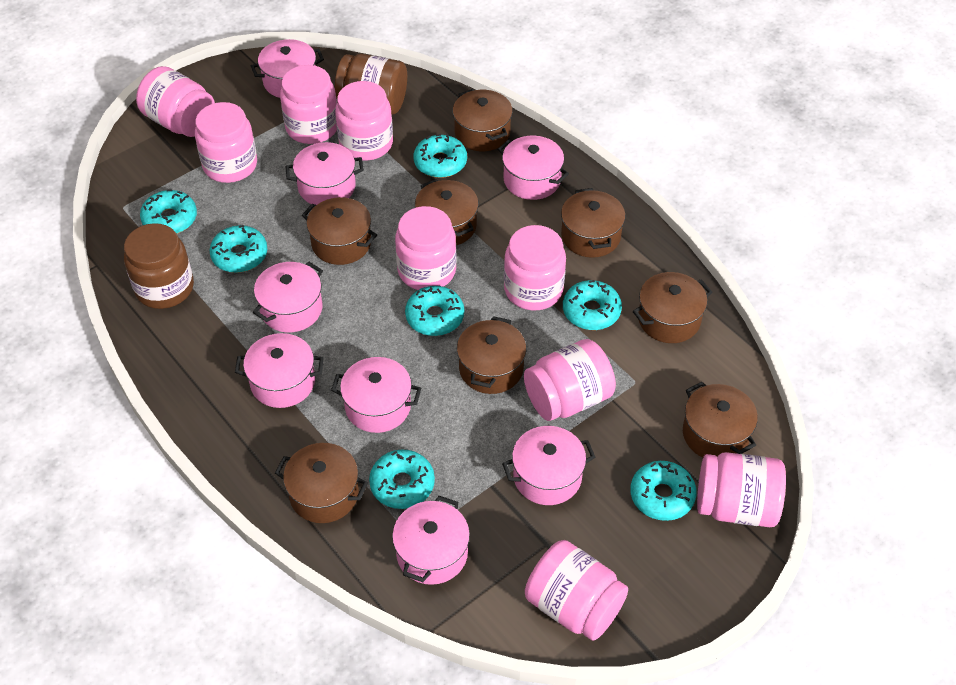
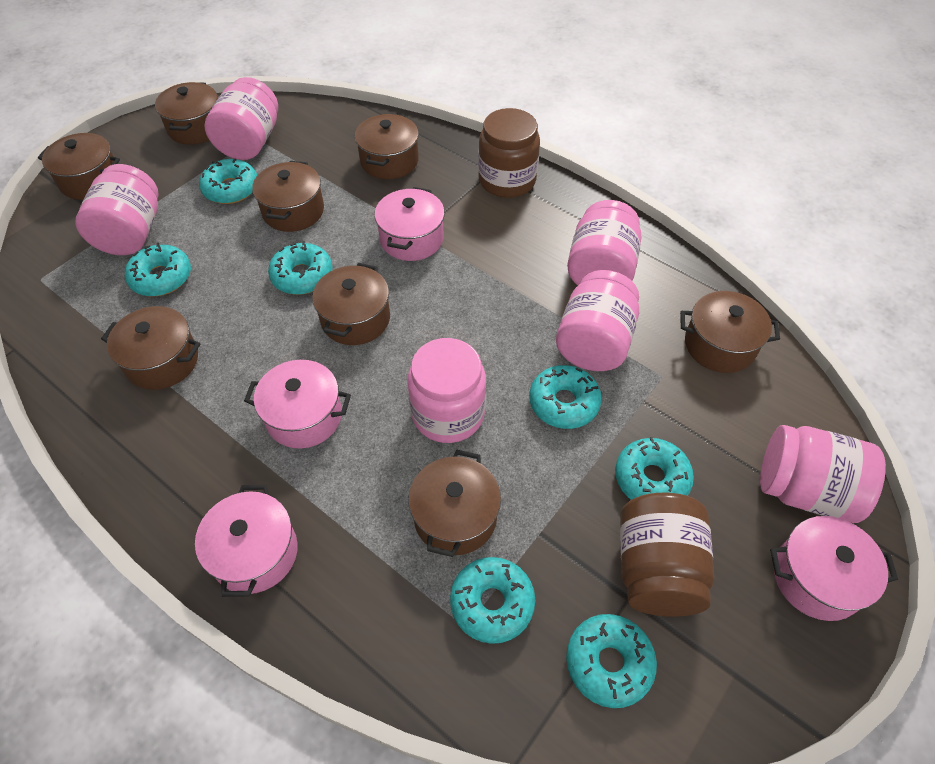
pink jar: 9 -> 6
pink pot: 8 -> 4

